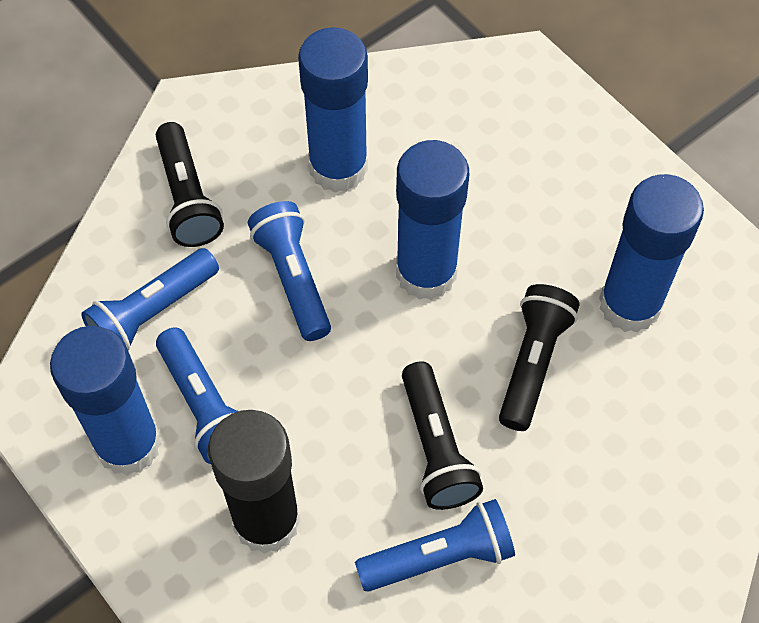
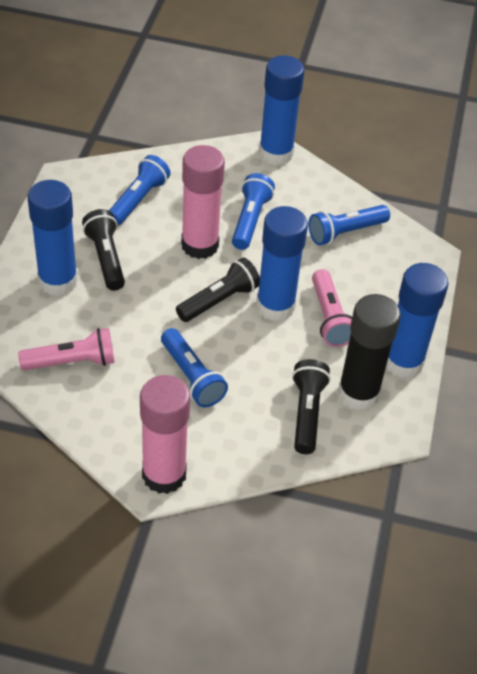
pink flashlight: 0 -> 2
pink glue stick: 0 -> 2

